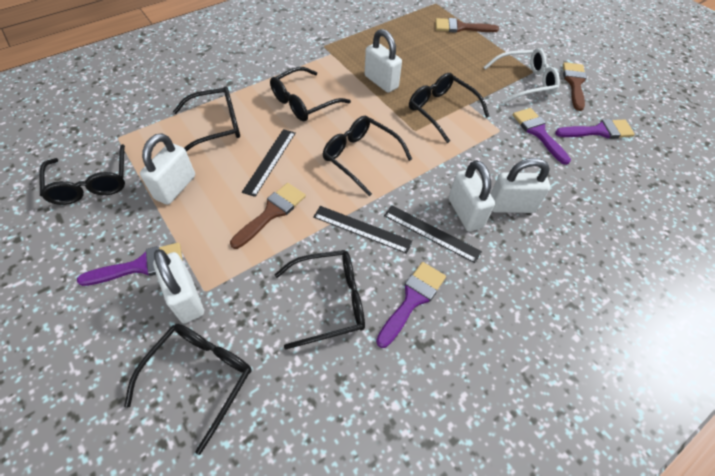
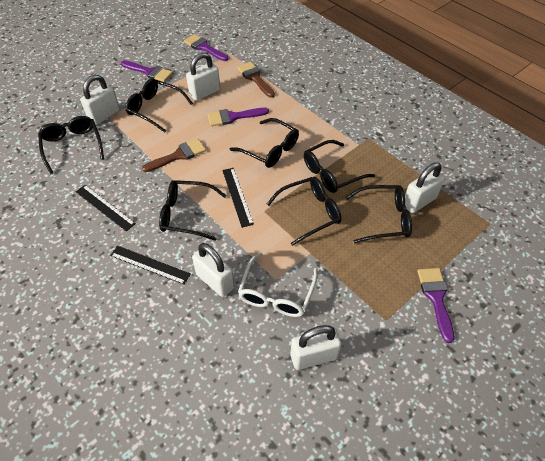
brown brush: 3 -> 2

